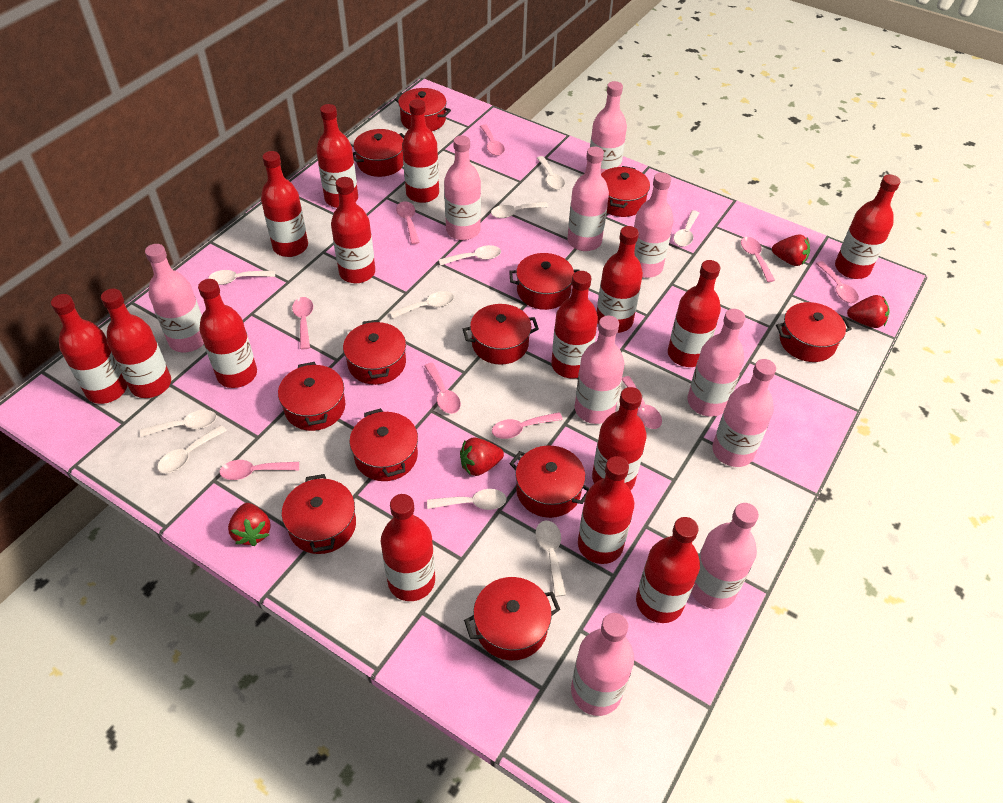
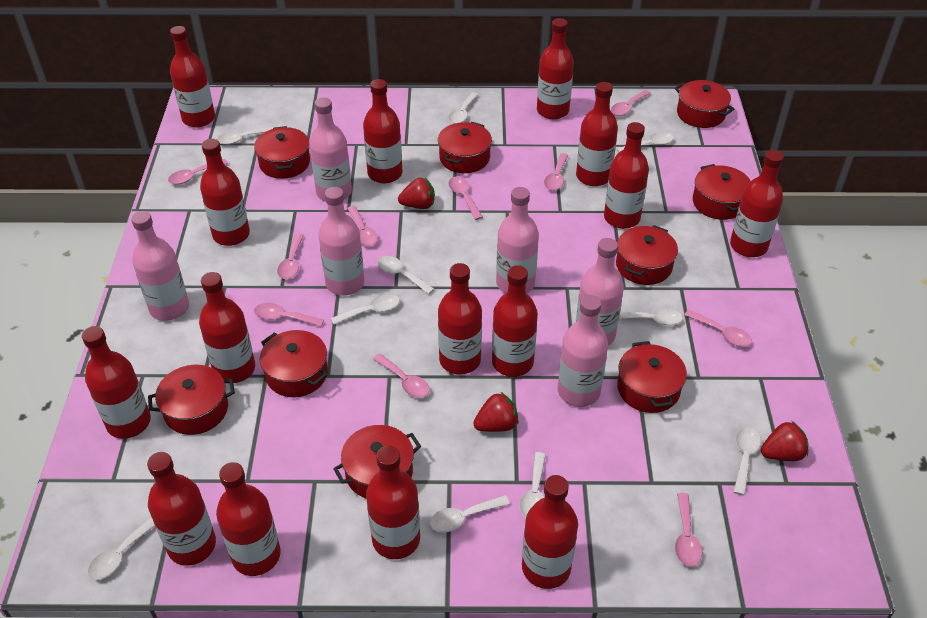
pink bottle: 10 -> 6
pink spoon: 9 -> 10
red pot: 12 -> 9
red strawberry: 4 -> 3

